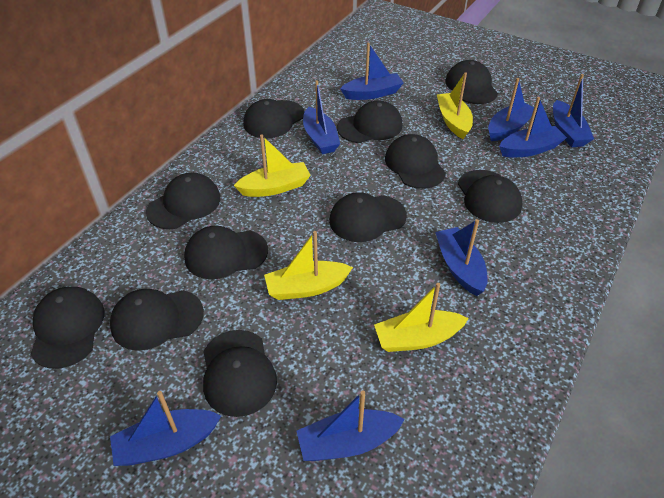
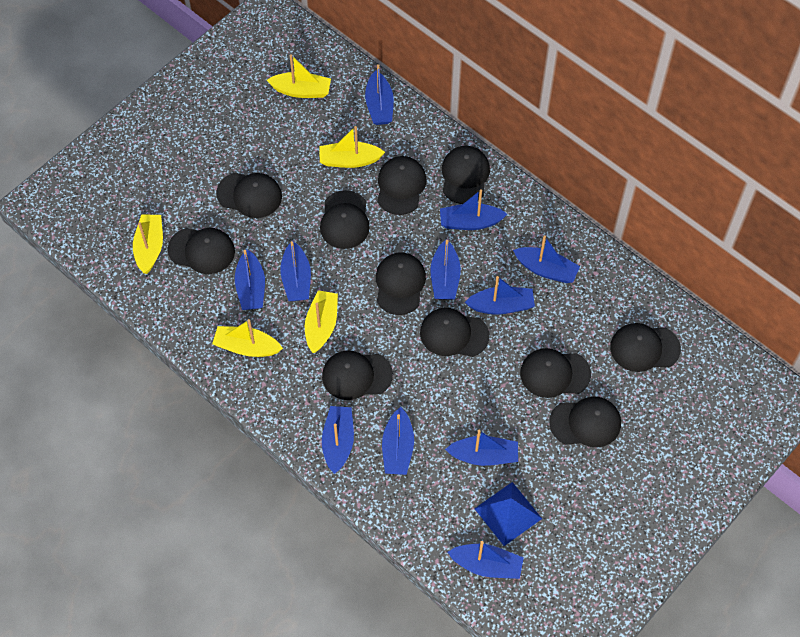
blue boat: 8 -> 11
blue pyramid: 0 -> 1
yellow boat: 4 -> 5

